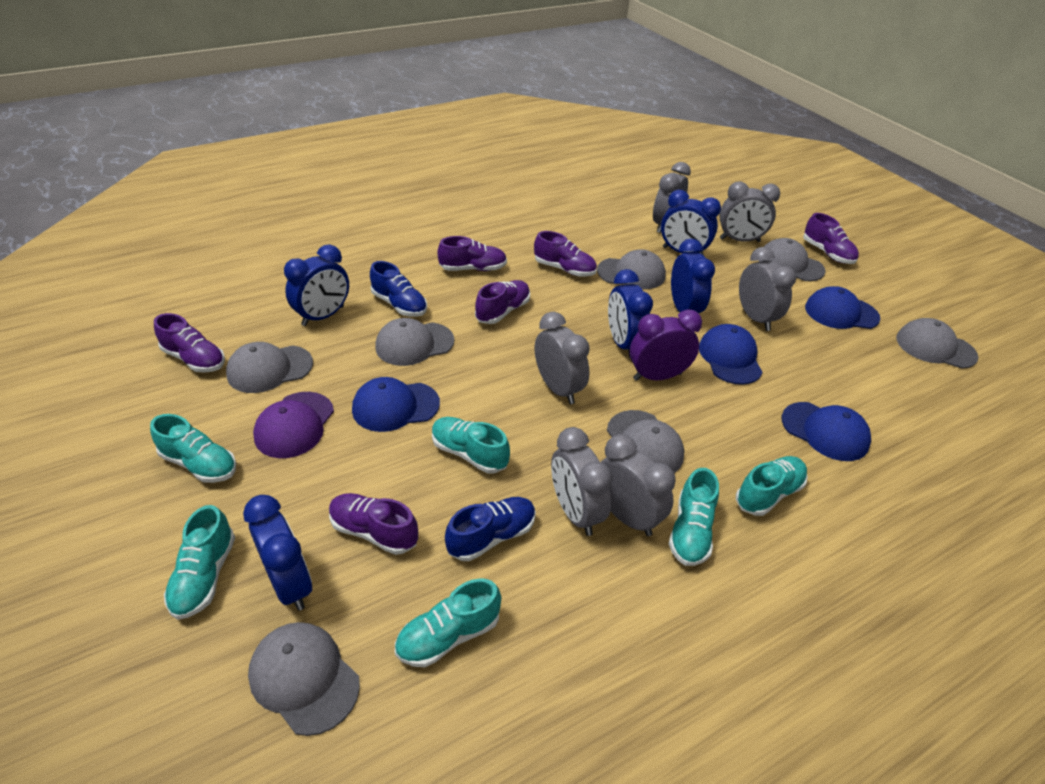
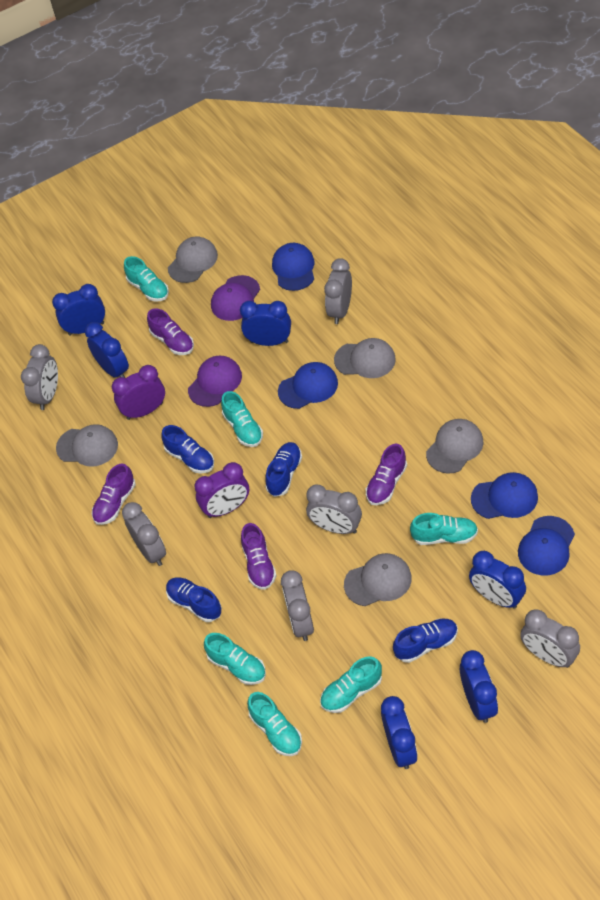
blue clock: 5 -> 6
blue shoe: 2 -> 4
grey cap: 7 -> 5
purple cap: 1 -> 2
purple clock: 1 -> 2
purple shoe: 6 -> 4

